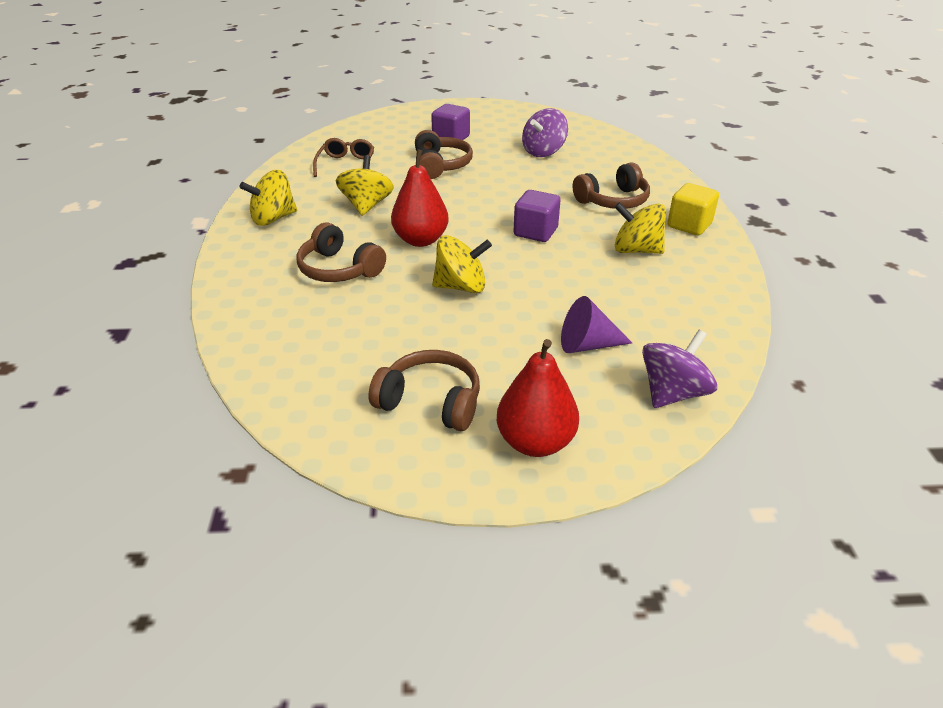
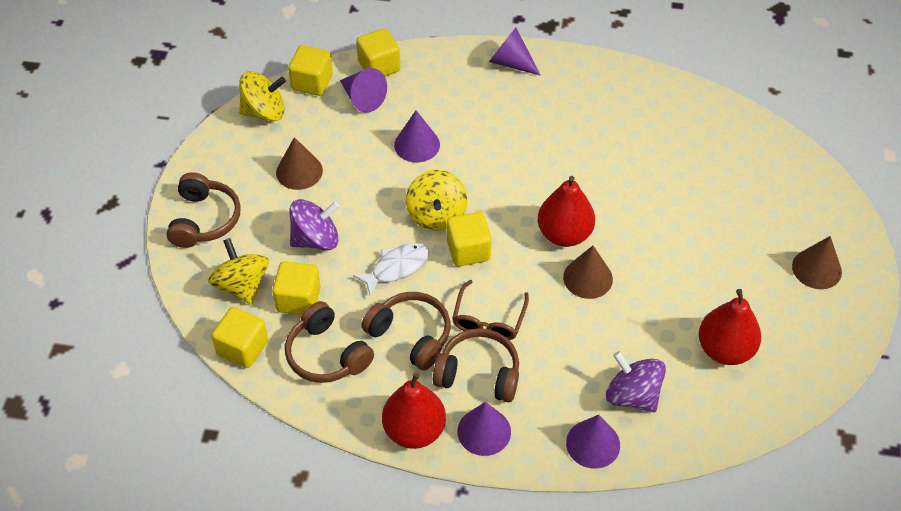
brown cone: 0 -> 3
purple cone: 1 -> 5
purple cube: 2 -> 0
red pear: 2 -> 3
white fish: 0 -> 1
yellow cube: 1 -> 5
yellow spinning top: 4 -> 3

